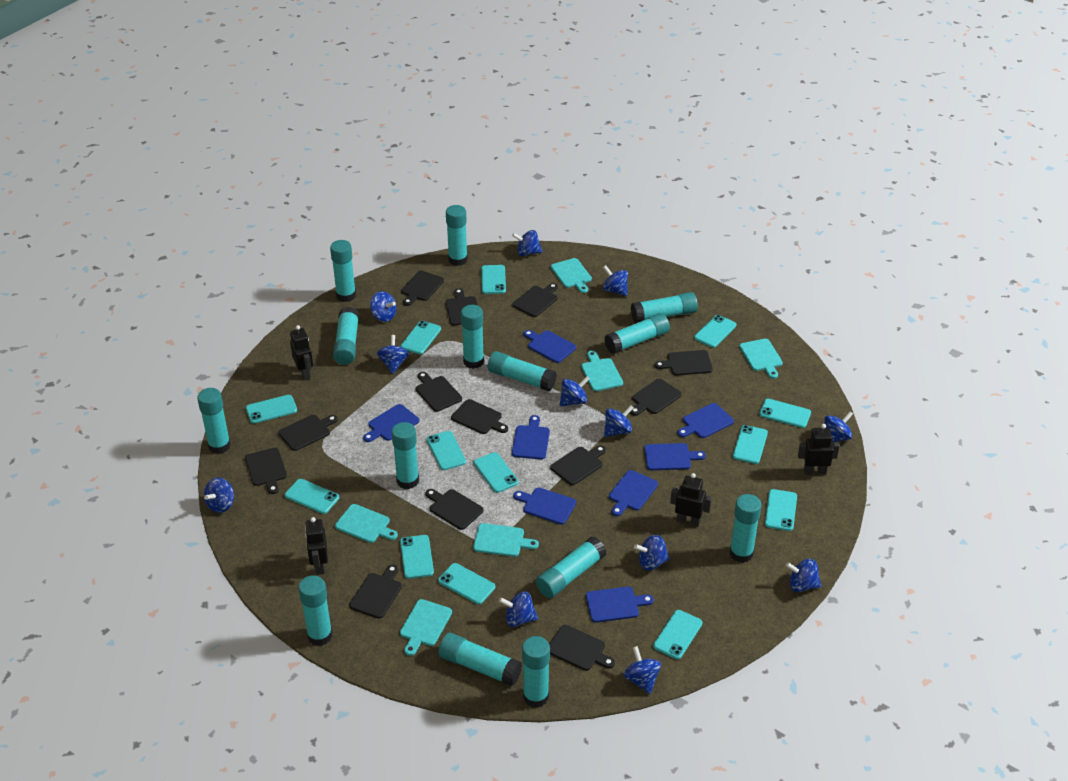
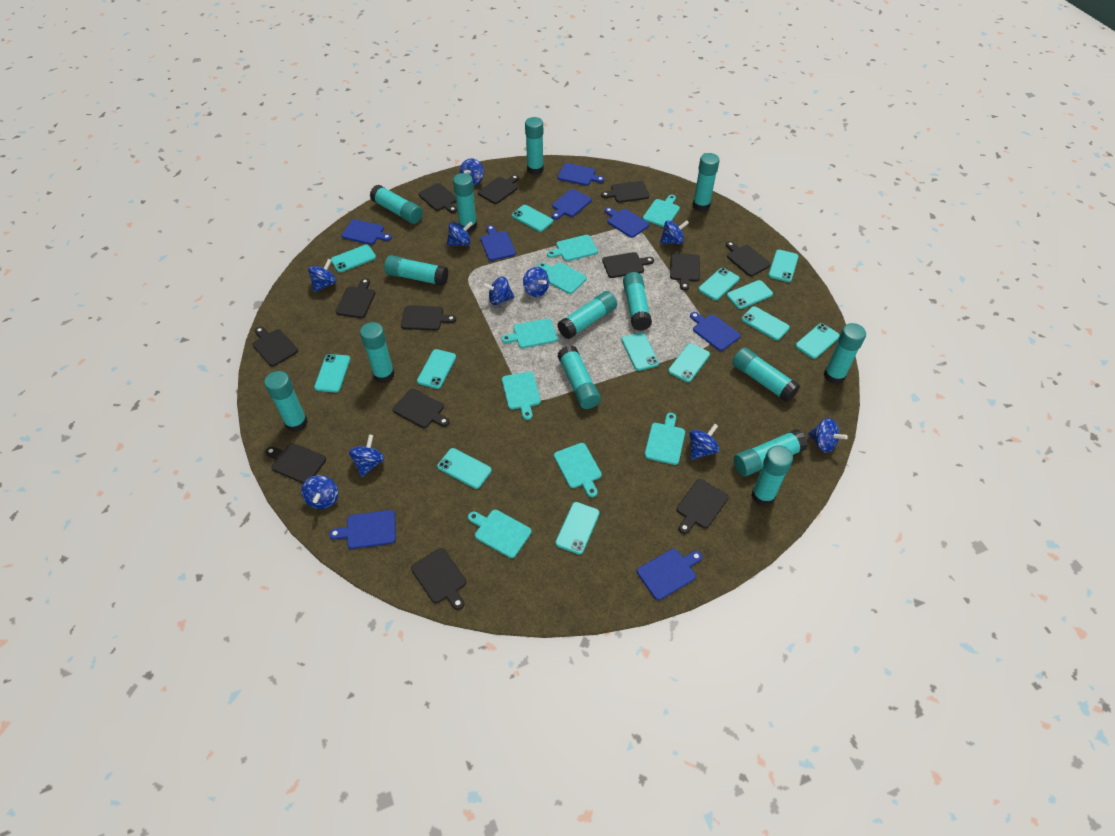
black robot: 4 -> 0
blue spinning top: 12 -> 10
turquoise cutting board: 6 -> 8

